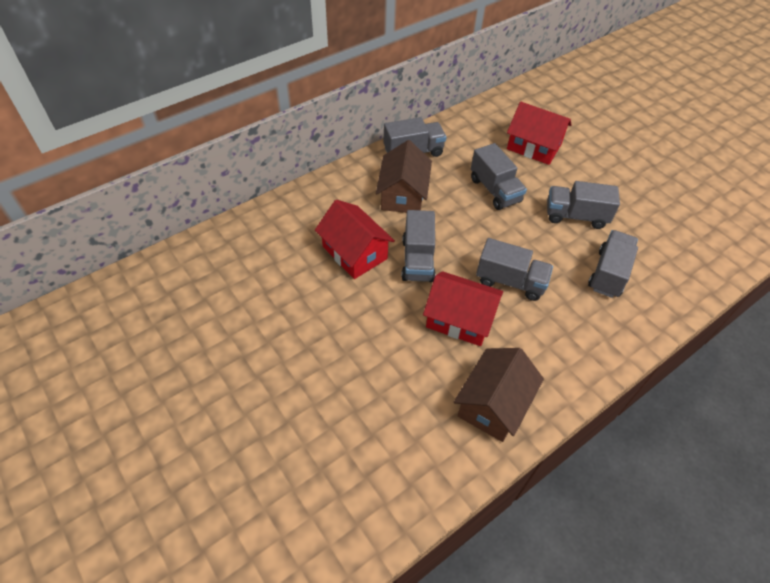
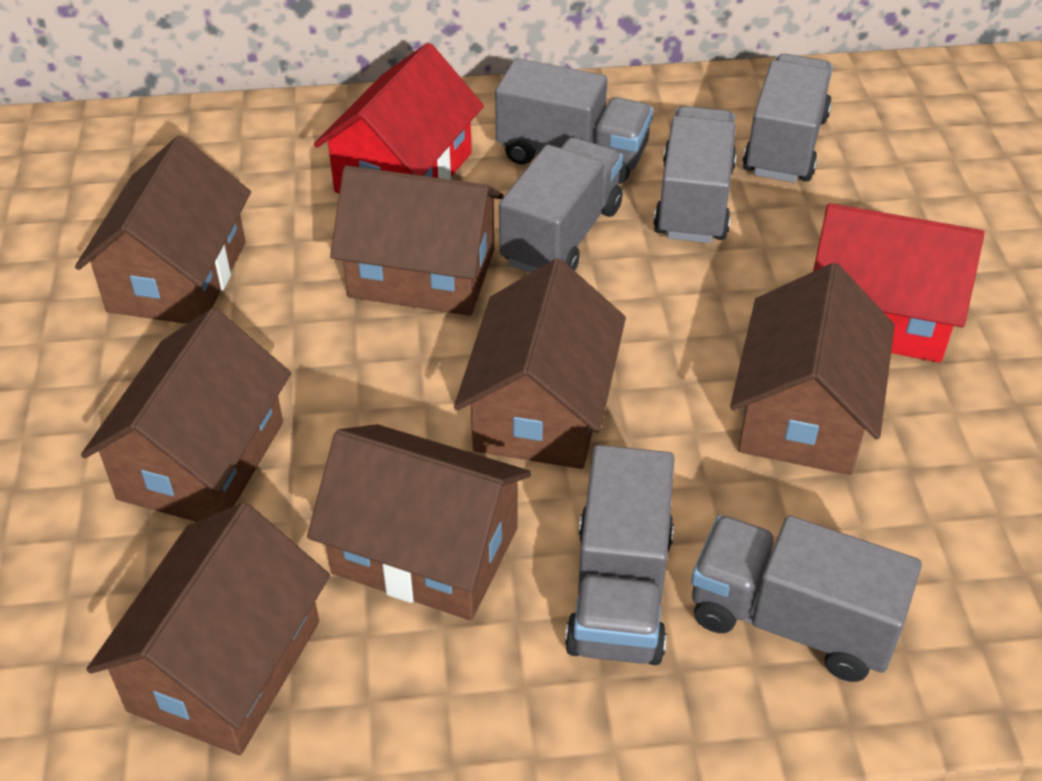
brown house: 2 -> 7
red house: 3 -> 2

